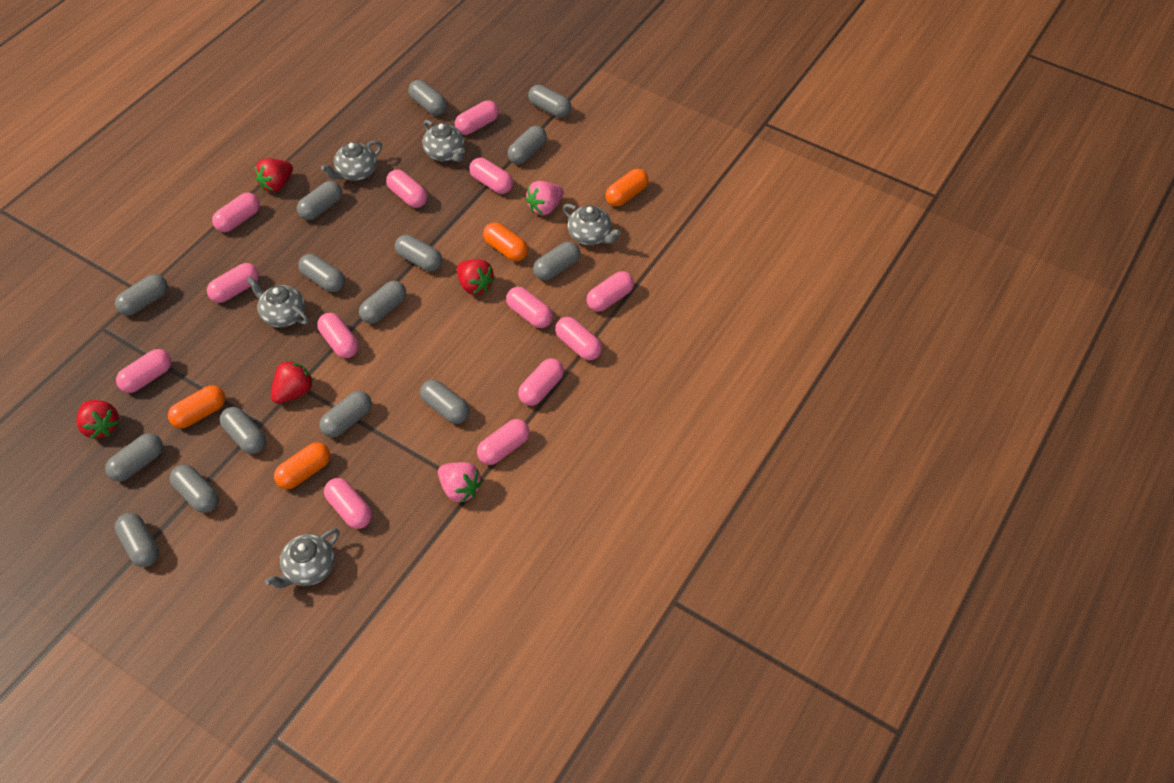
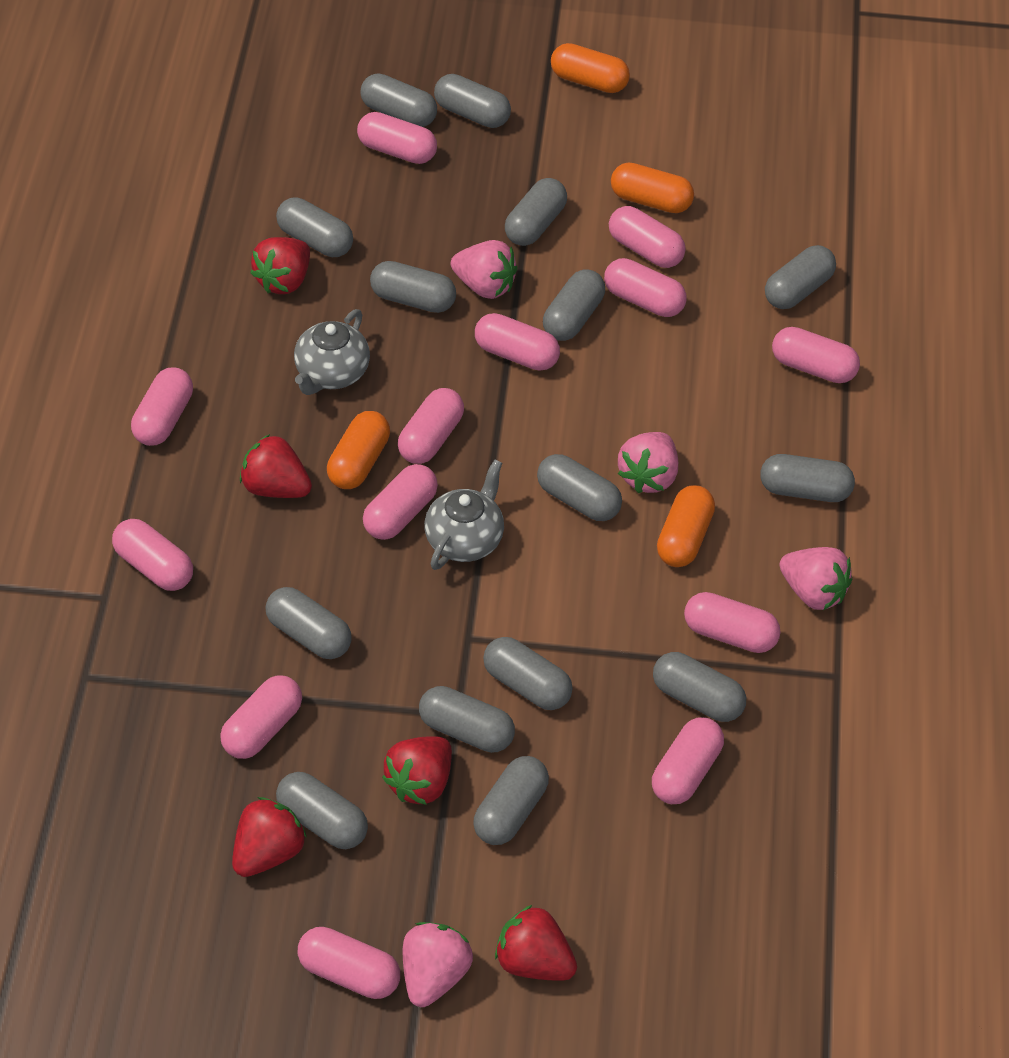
grey teapot: 5 -> 2
pink strawberry: 2 -> 4
red strawberry: 4 -> 5

